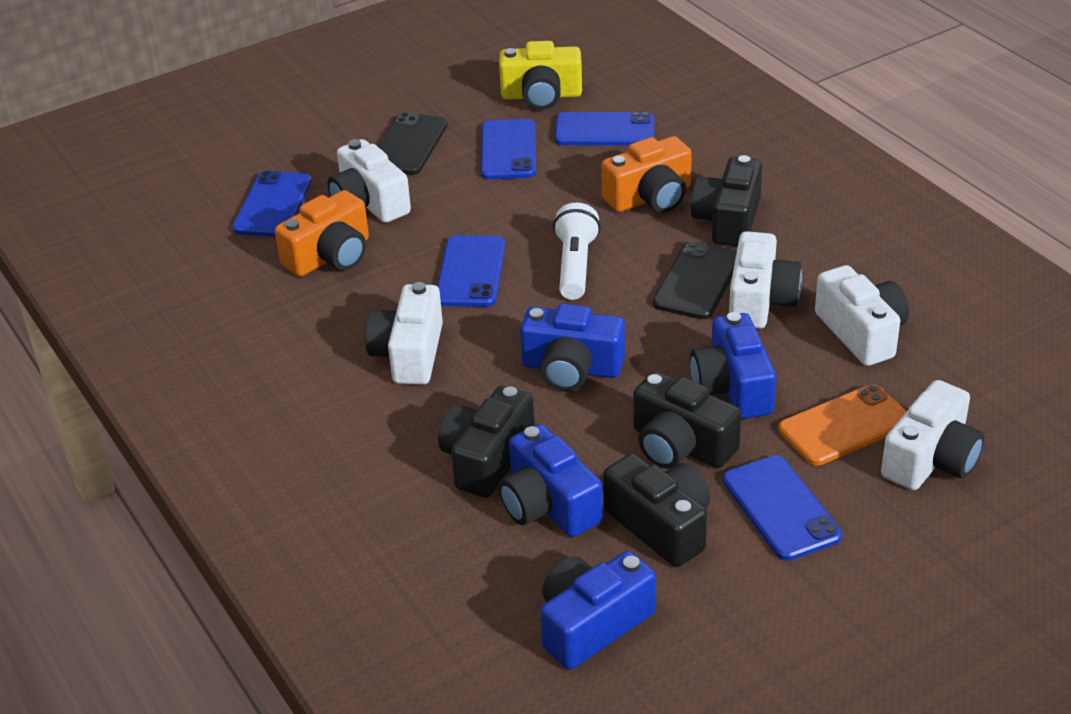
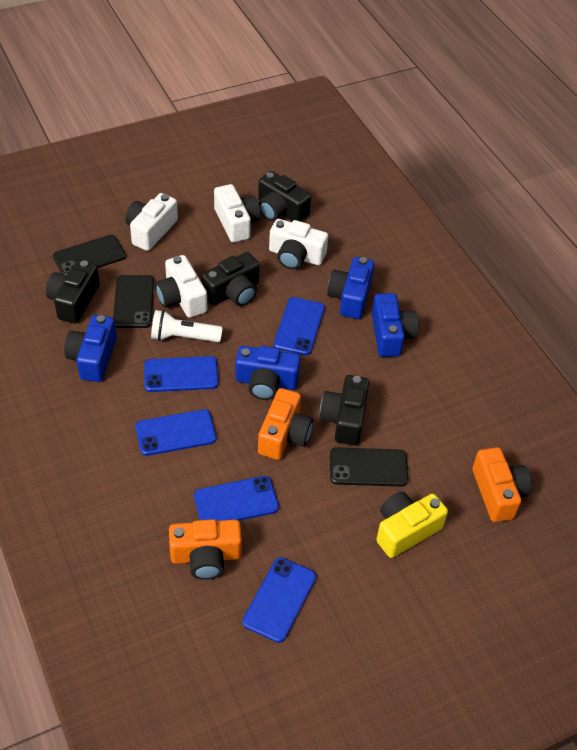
black phone: 2 -> 3
orange camera: 2 -> 3
orange phone: 1 -> 0
white camera: 5 -> 4

